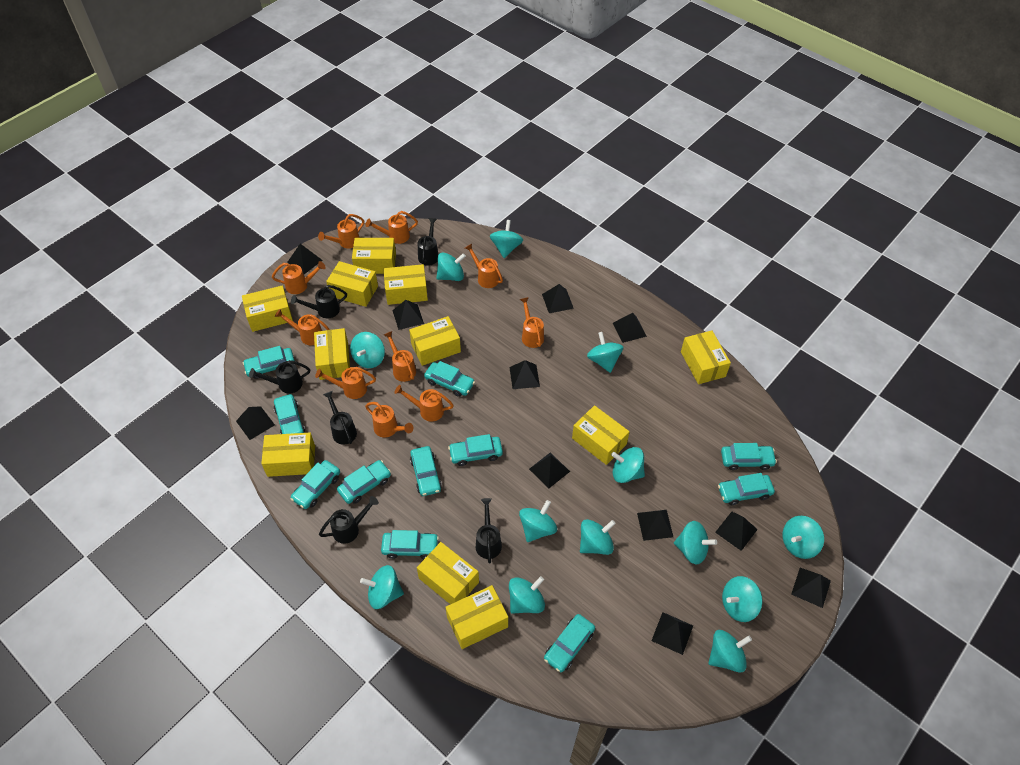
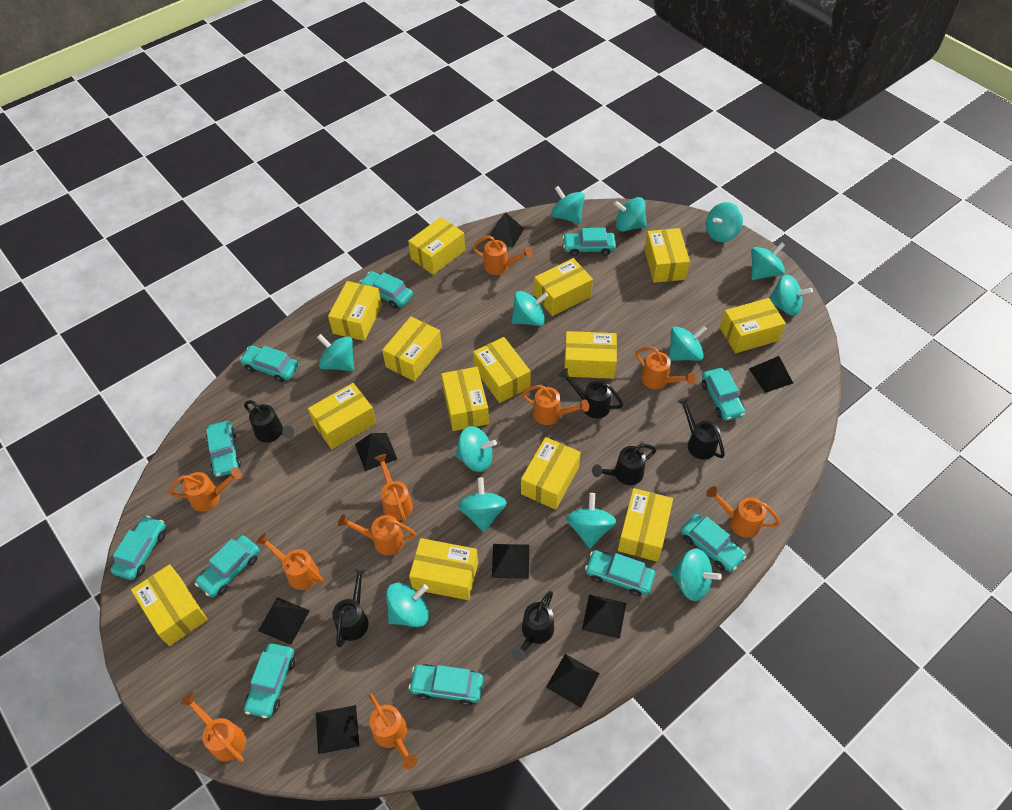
black pyramid: 11 -> 8
yellow box: 11 -> 14

